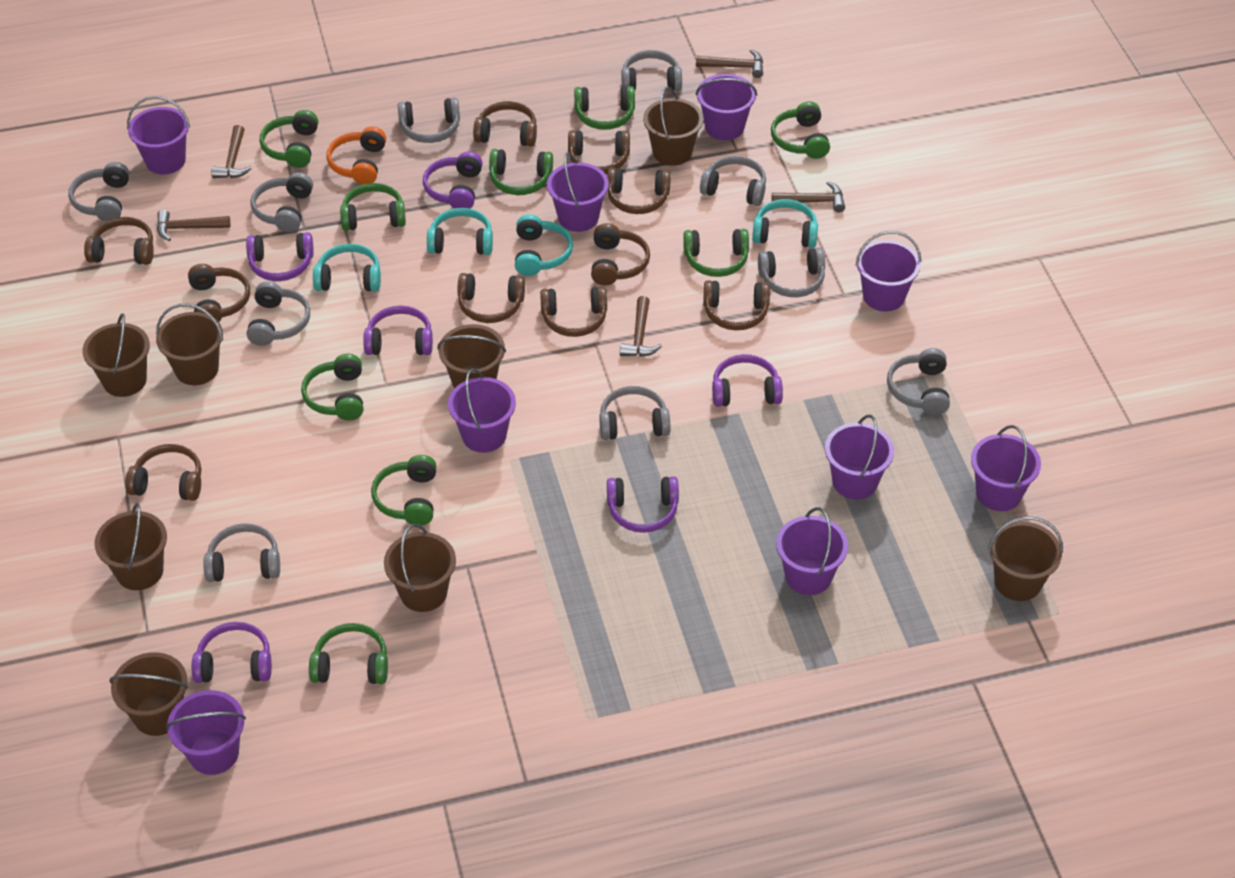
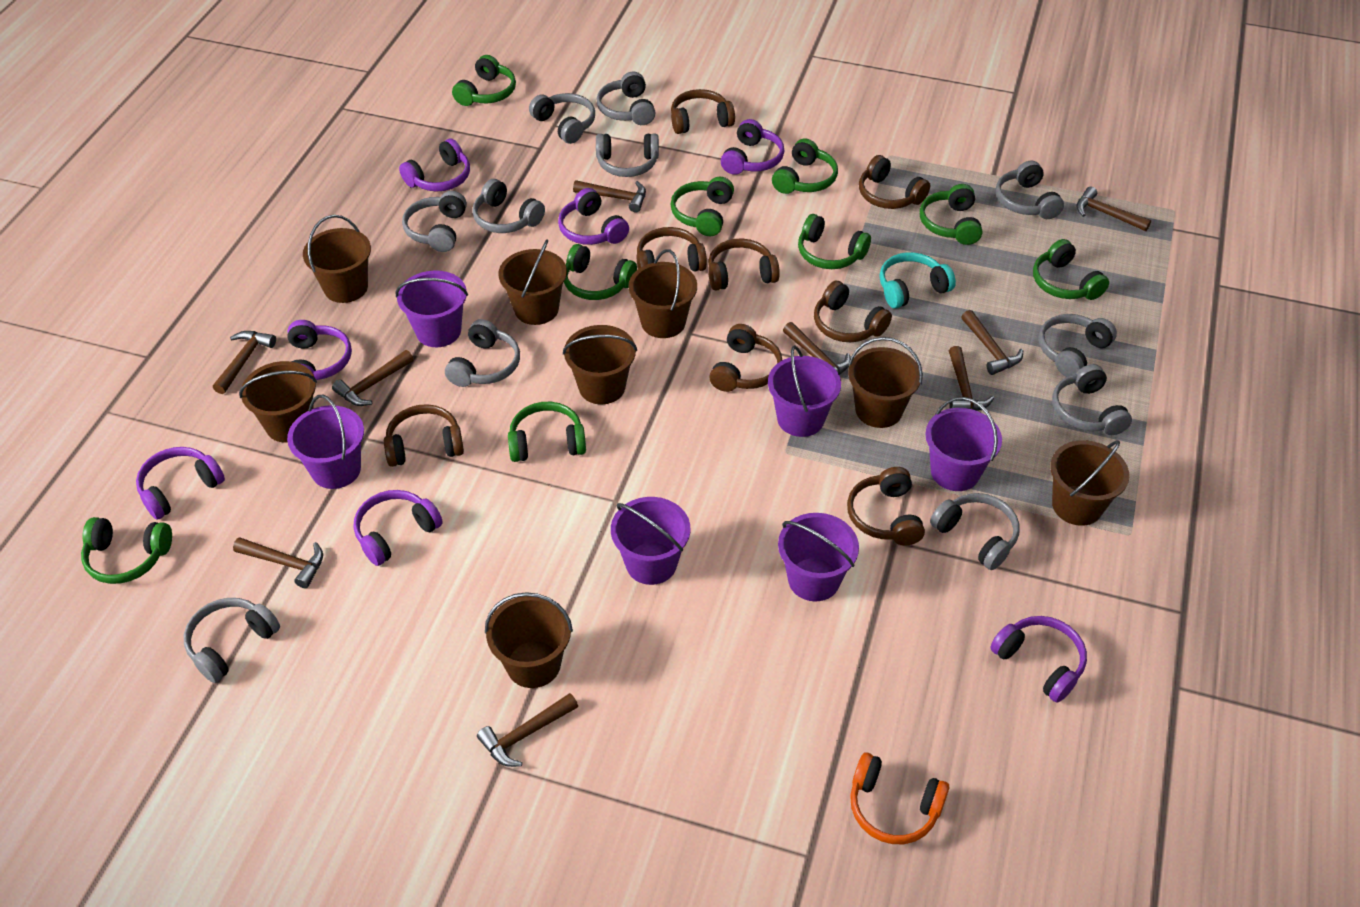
brown hammer: 5 -> 9
brown headphones: 10 -> 8
grey headphones: 10 -> 11
purple bucket: 9 -> 6
purple headphones: 6 -> 7
turquoise headphones: 4 -> 1

